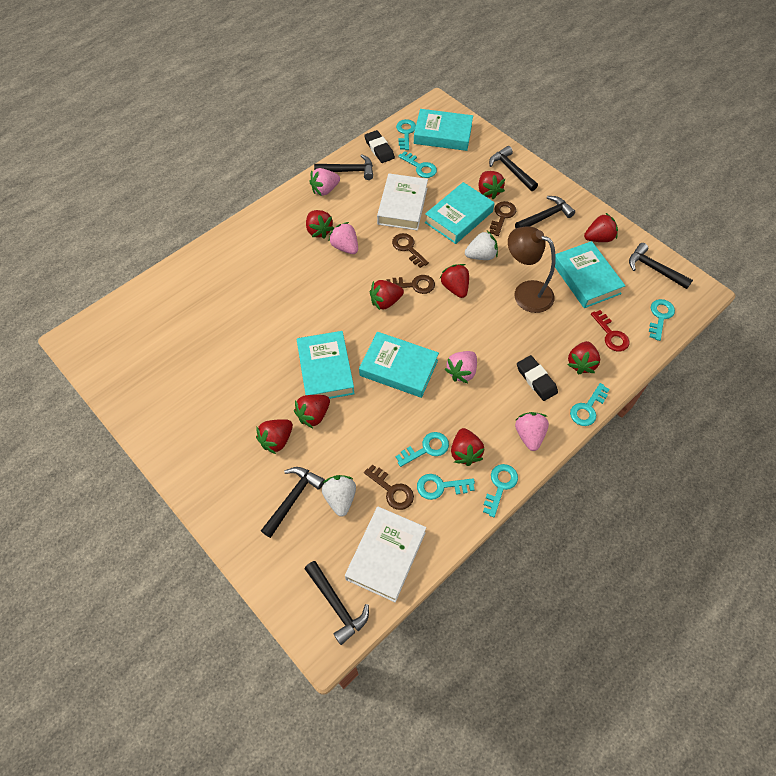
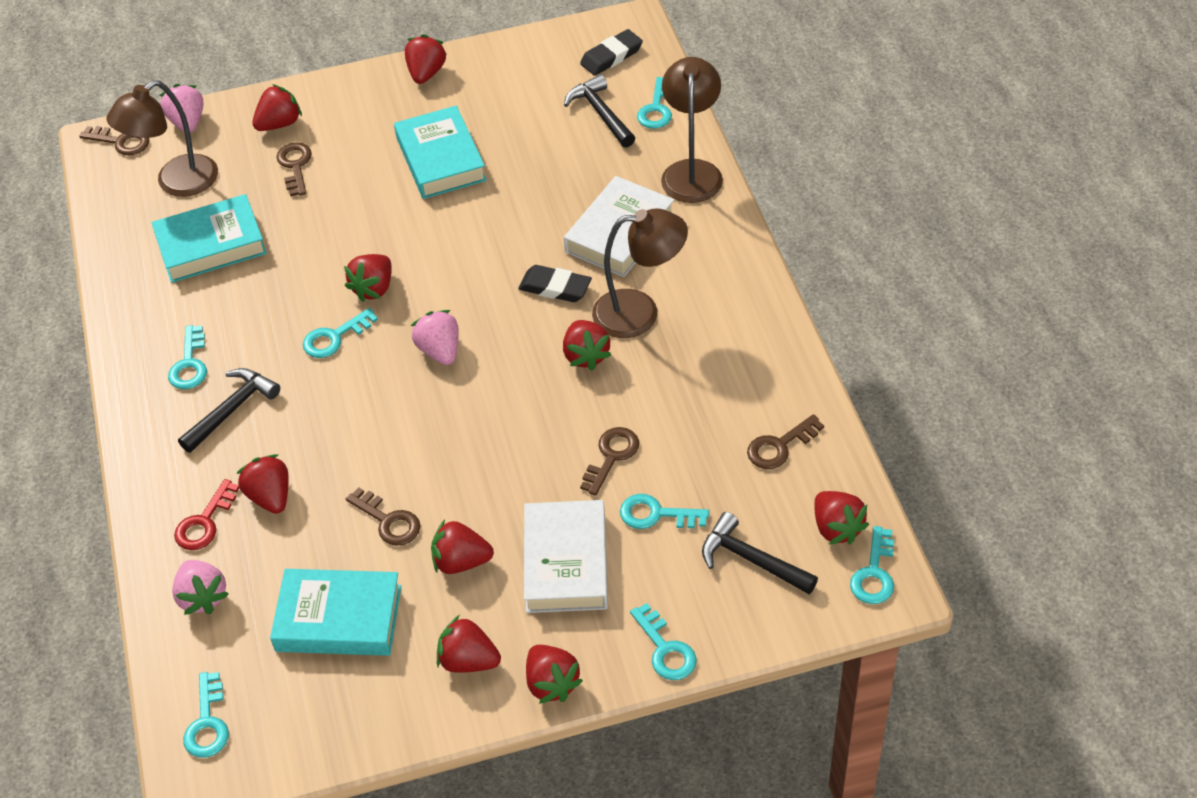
black hammer: 6 -> 3
brown key: 4 -> 5
brown lamp: 1 -> 3
pink strawberry: 4 -> 3
turquoise book: 5 -> 3
white strawberry: 2 -> 0

